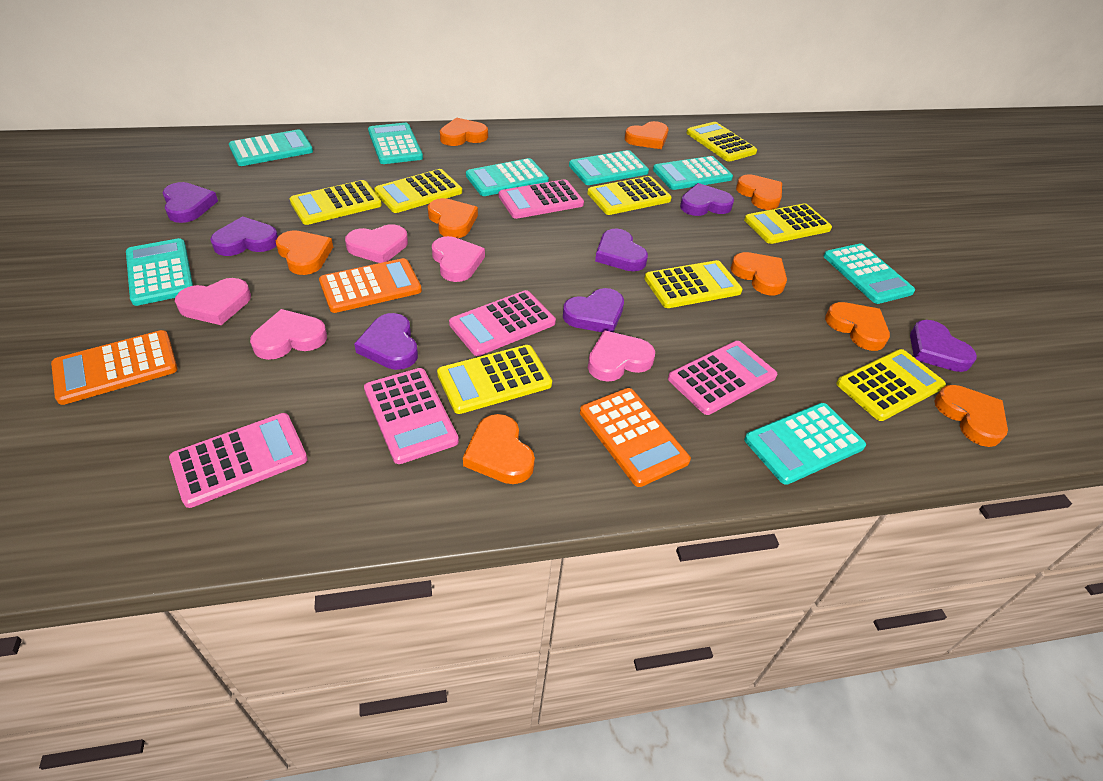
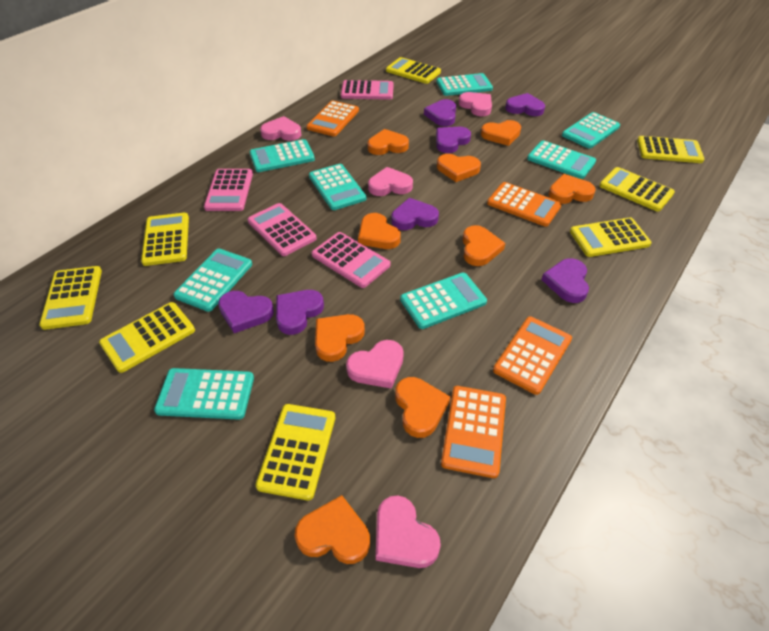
orange calculator: 3 -> 4
pink calculator: 5 -> 4

